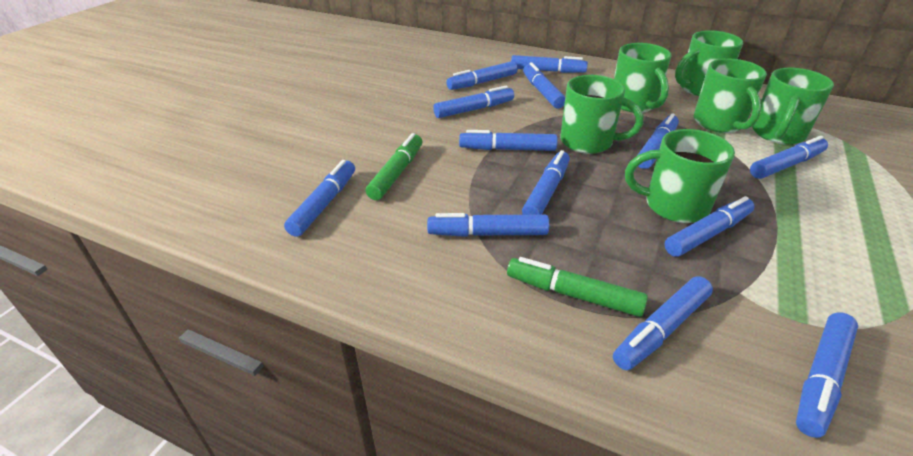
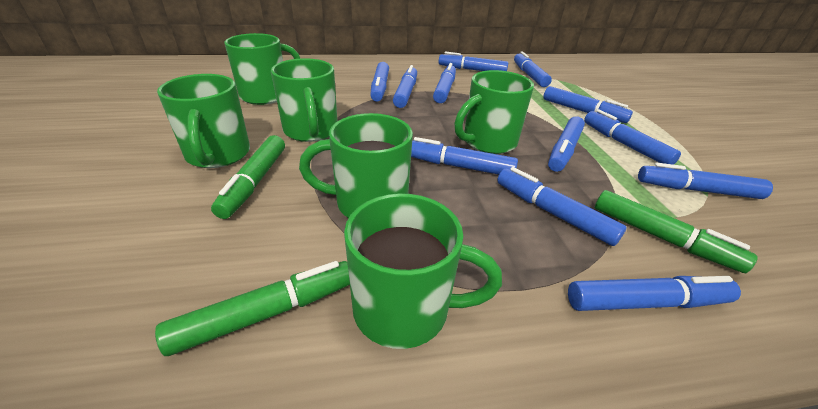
blue marker: 13 -> 12
green marker: 2 -> 3

